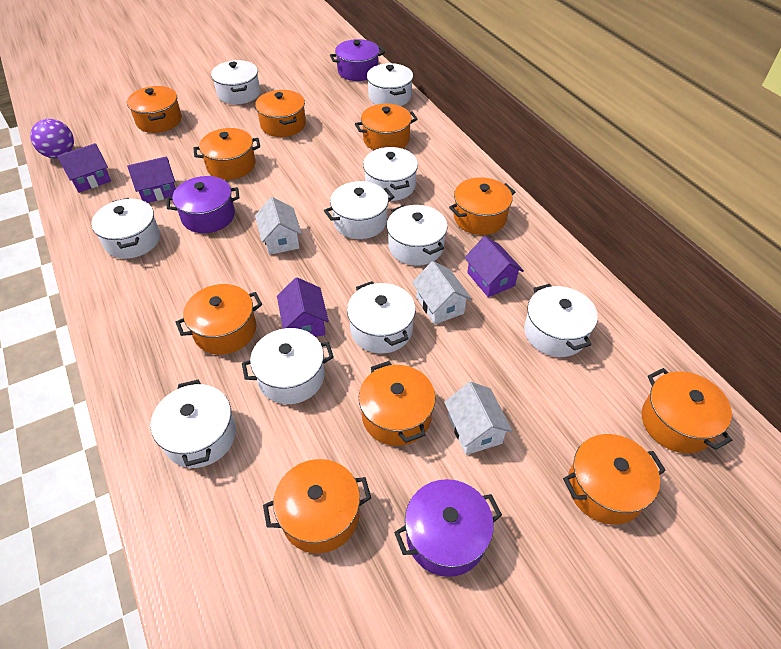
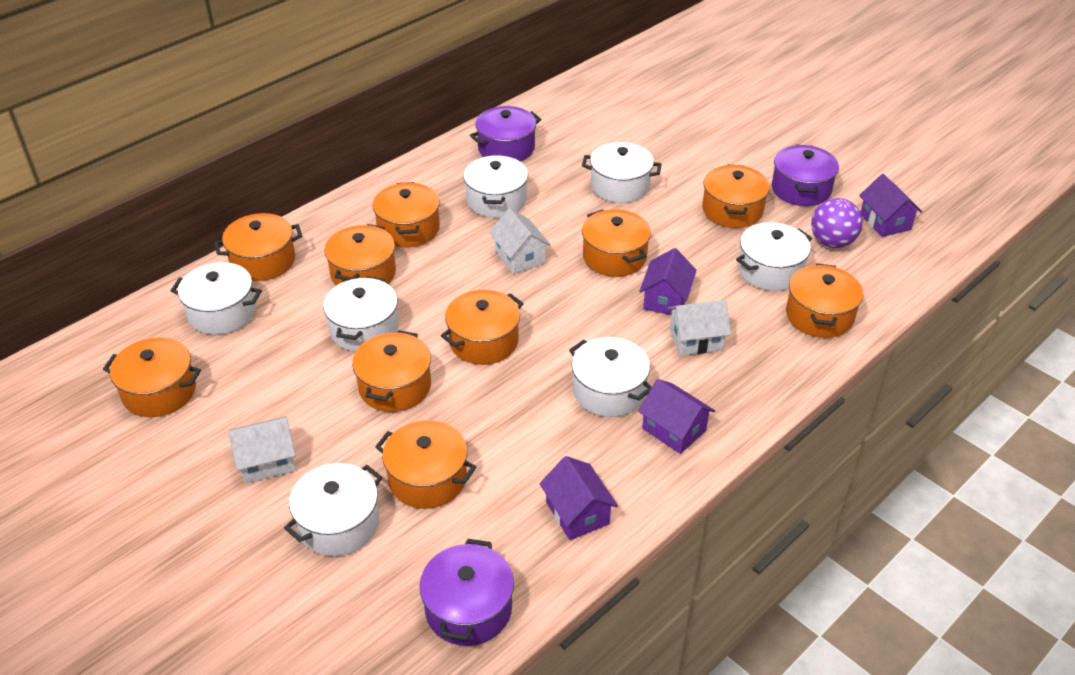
white pot: 10 -> 7

